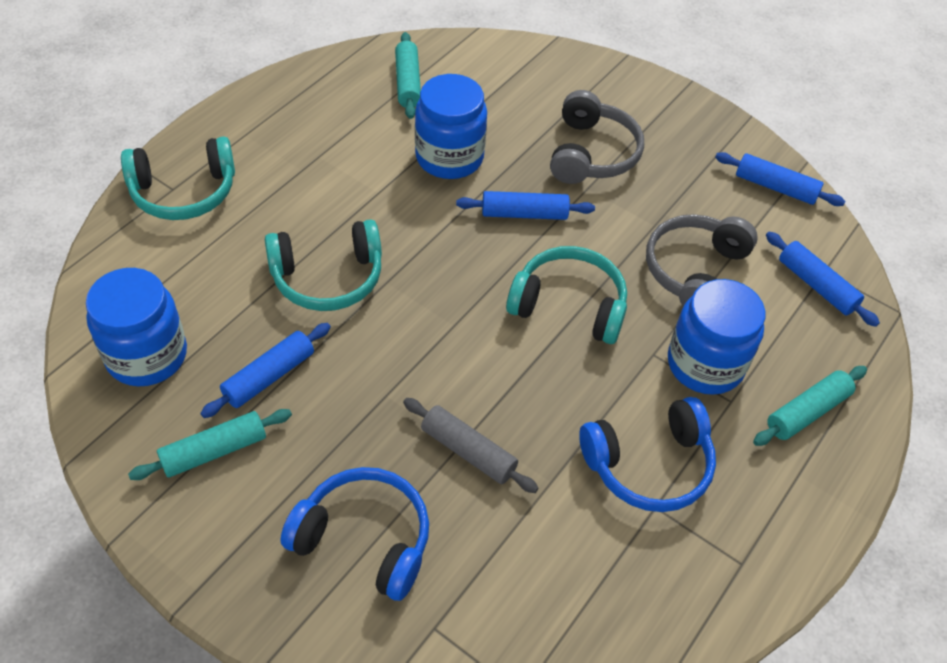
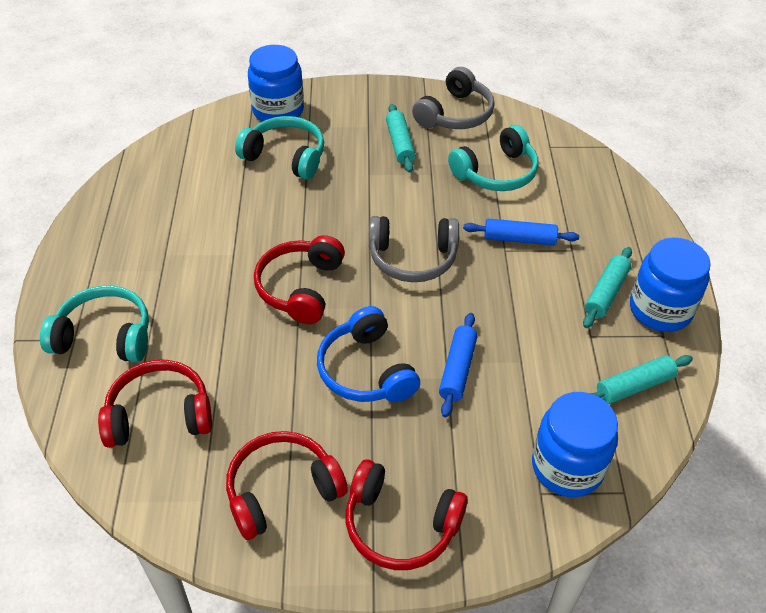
blue headphones: 2 -> 1
blue rolling pin: 4 -> 2
grey rolling pin: 1 -> 0
red headphones: 0 -> 4

